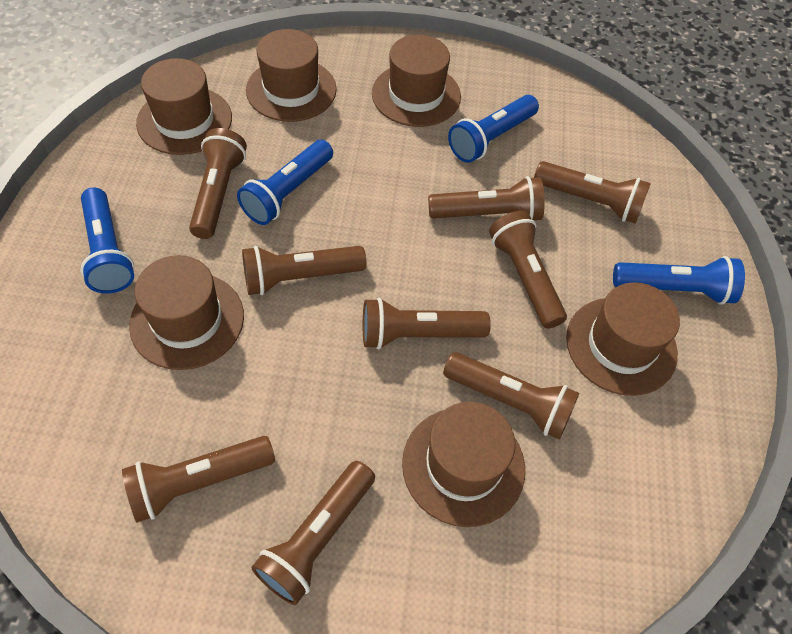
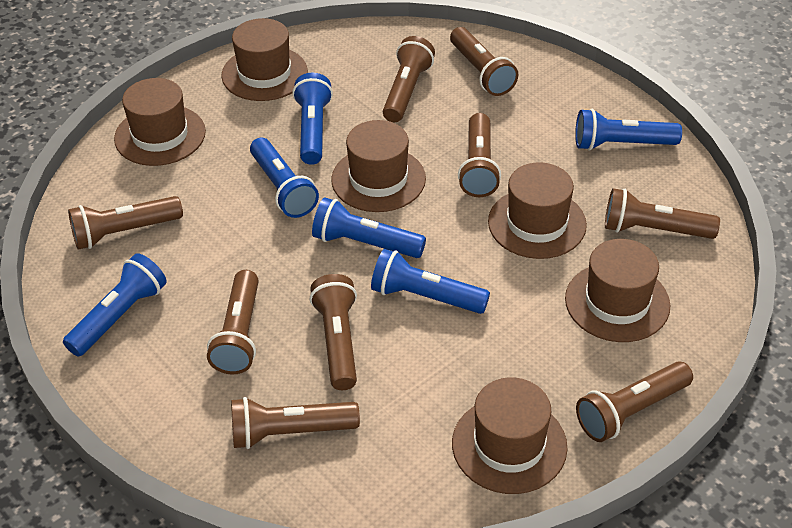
blue flashlight: 4 -> 6

